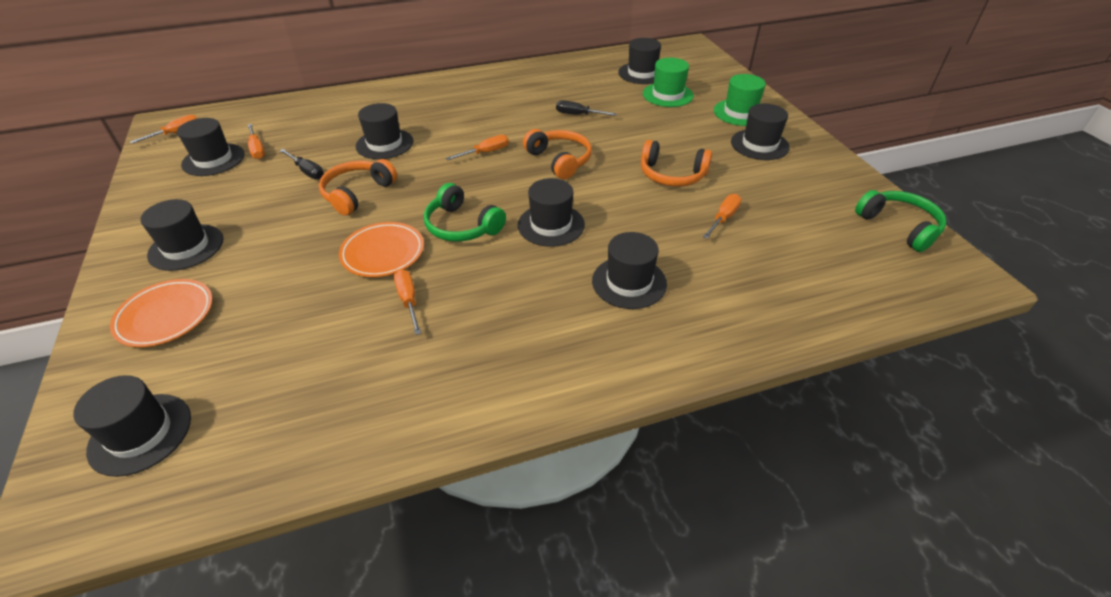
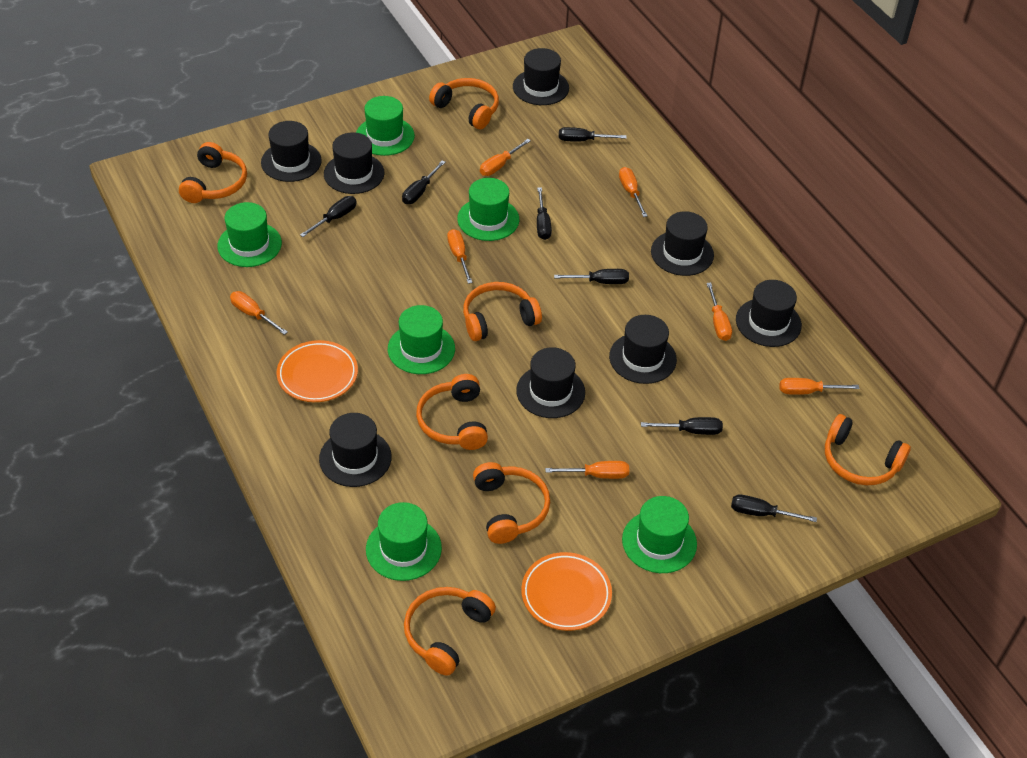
black screwdriver: 2 -> 7
green hat: 2 -> 6
green headphones: 2 -> 0
orange headphones: 3 -> 7
orange screwdriver: 5 -> 7

